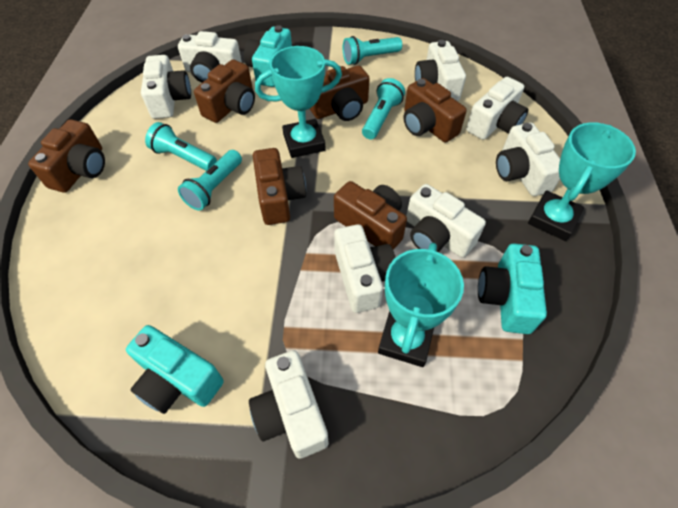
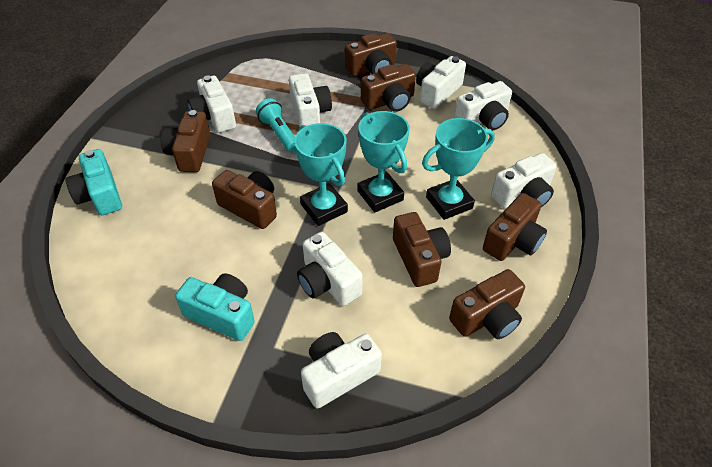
brown camera: 6 -> 7
turquoise camera: 3 -> 2
turquoise flashlight: 4 -> 1
white camera: 8 -> 7

